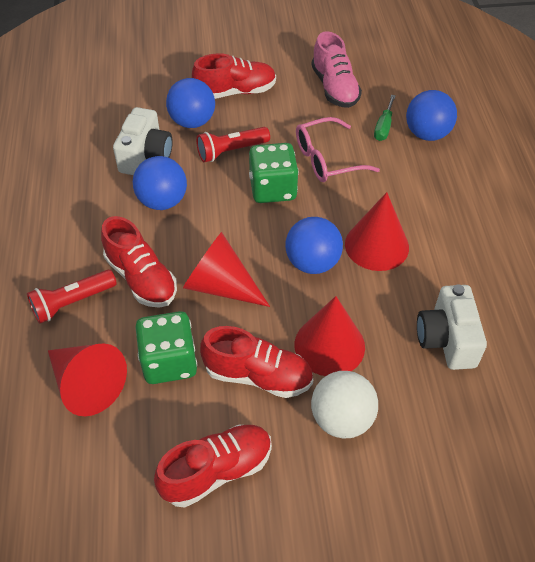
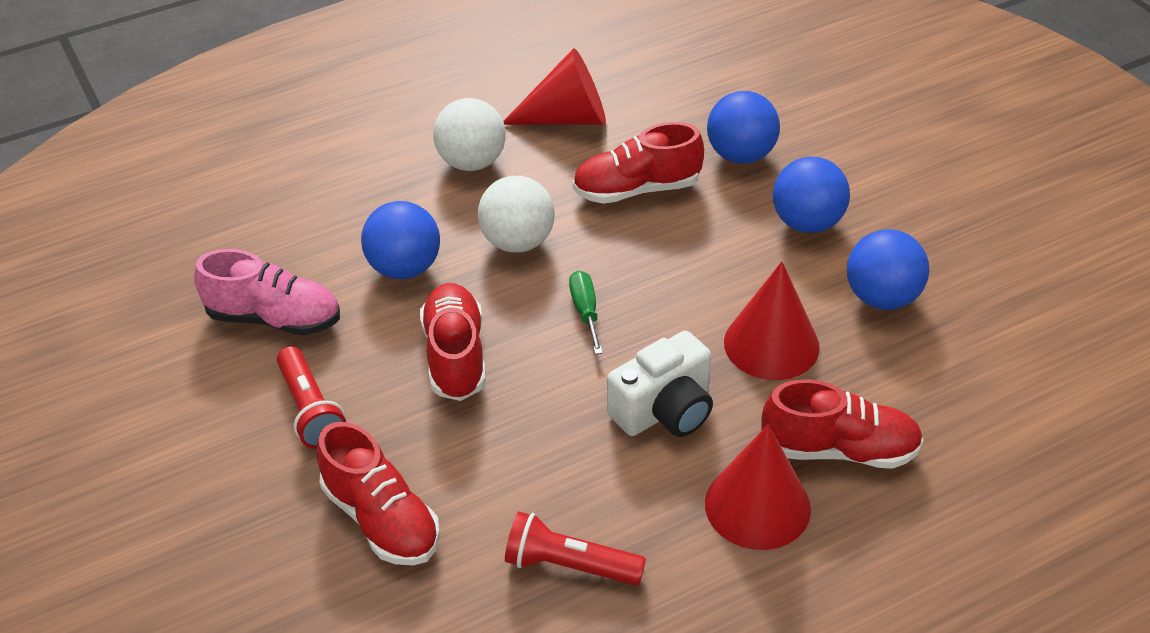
green dice: 2 -> 0
pink glasses: 1 -> 0
red cone: 4 -> 3
white ball: 1 -> 2
white camera: 2 -> 1

